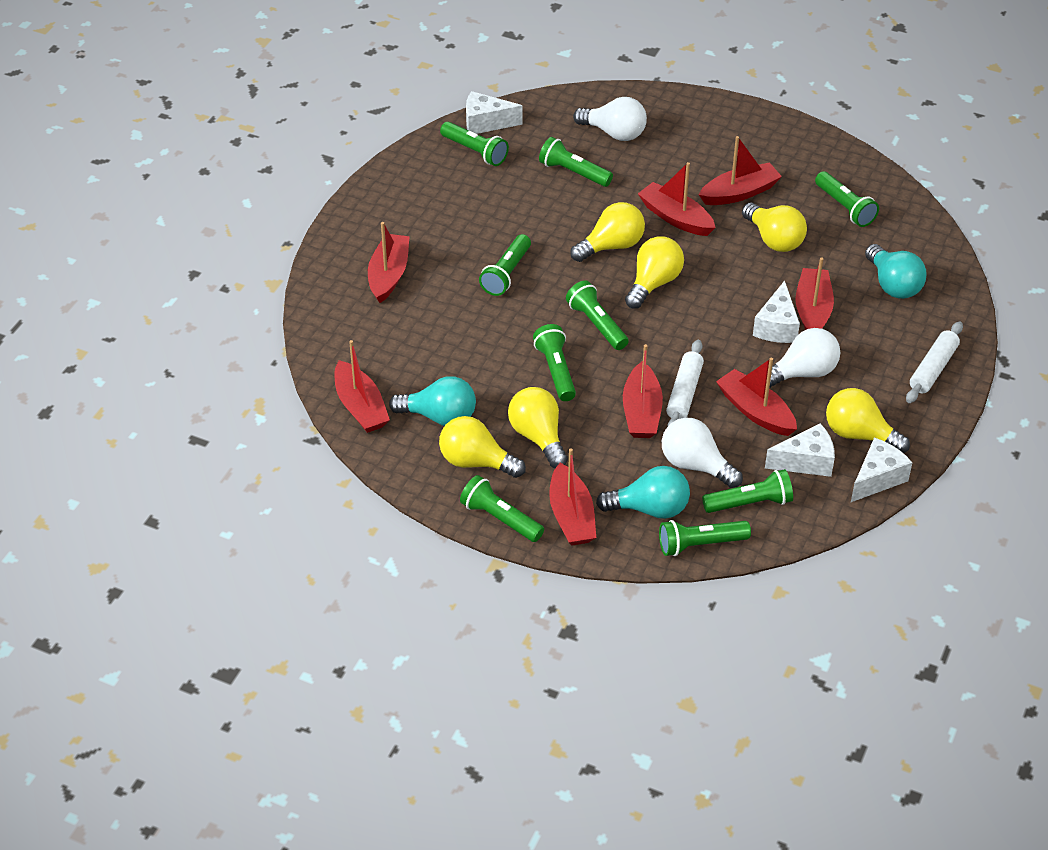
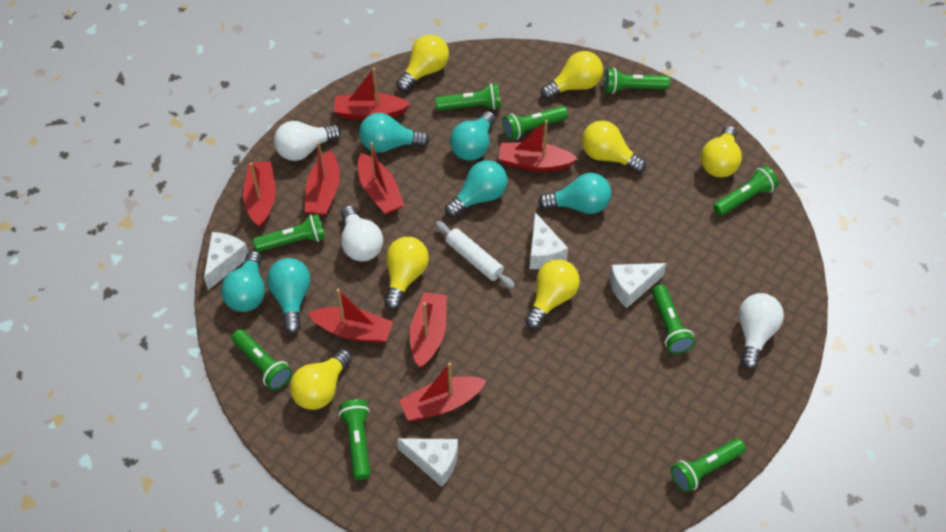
turquoise light bulb: 3 -> 6
white rolling pin: 2 -> 1
yellow light bulb: 6 -> 7

